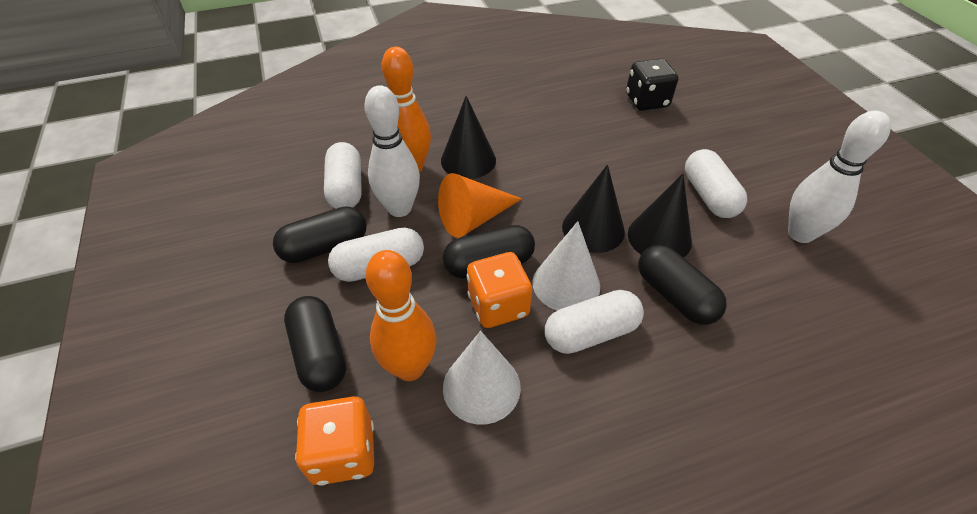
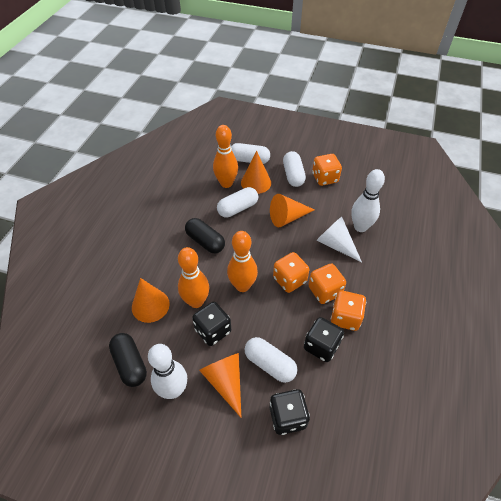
black capsule: 4 -> 2
black cone: 3 -> 0
black dice: 1 -> 3
orange bowling pin: 2 -> 3
orange cone: 1 -> 4
orange dice: 2 -> 4
white cone: 2 -> 1

